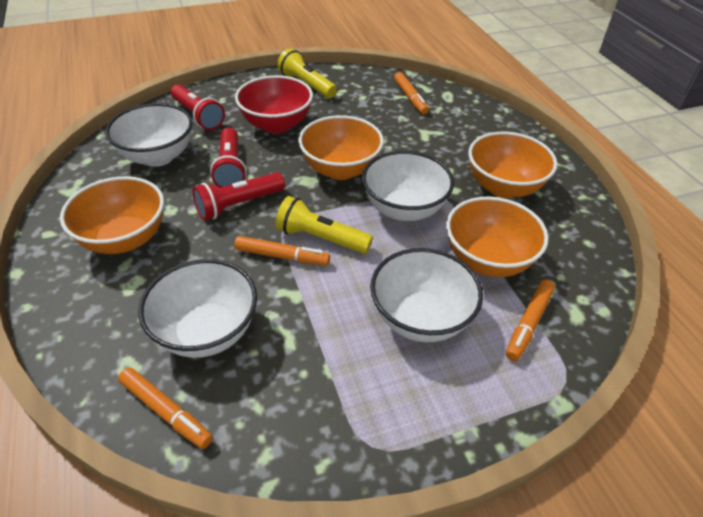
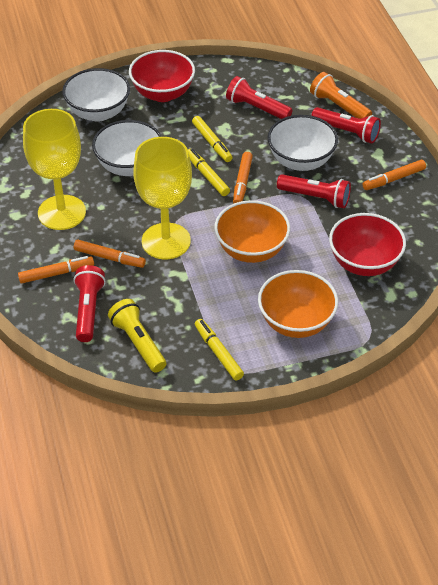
orange bowl: 4 -> 2
orange flashlight: 0 -> 1
red bowl: 1 -> 2
red flashlight: 3 -> 4
white bowl: 4 -> 3
yellow flashlight: 2 -> 1
yellow goblet: 0 -> 2
yellow marker: 0 -> 3

